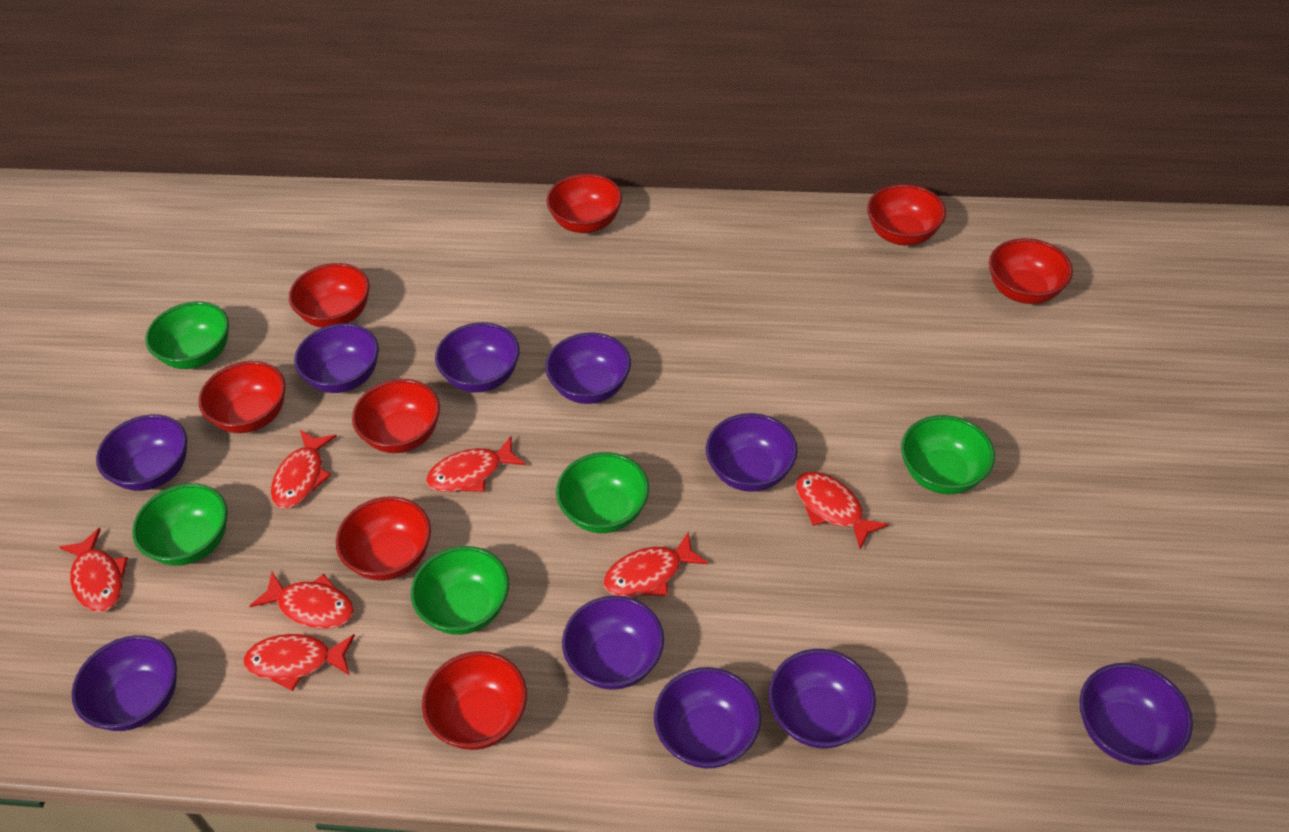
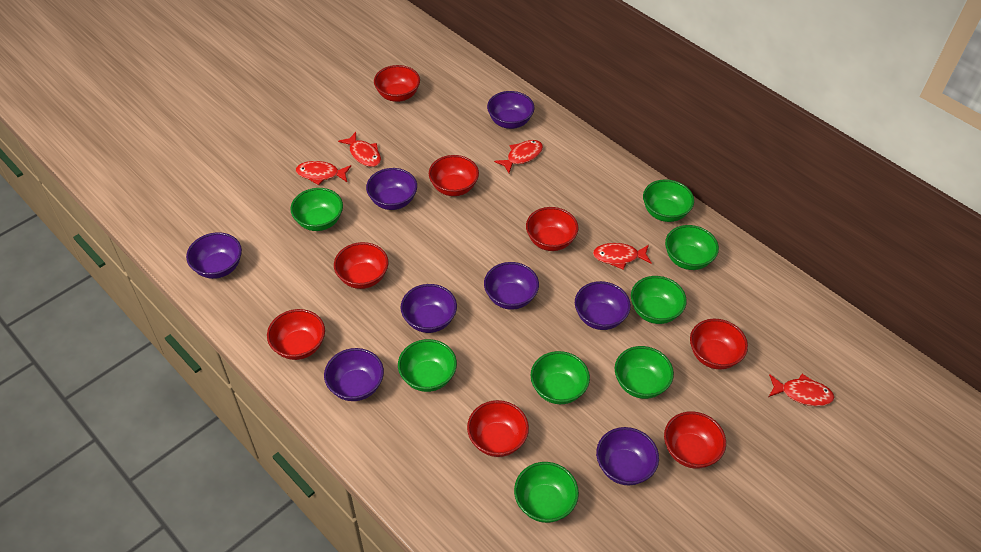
green bowl: 5 -> 8
purple bowl: 10 -> 8
red fish: 7 -> 5

